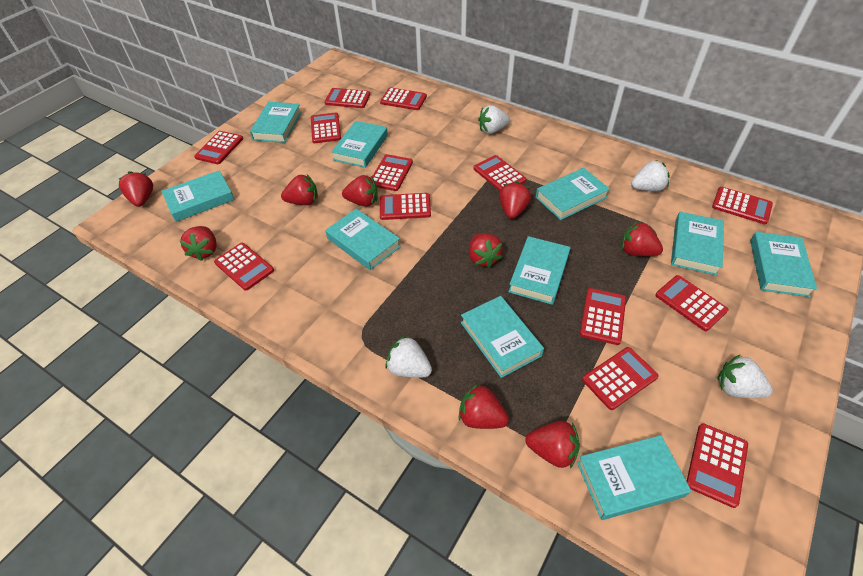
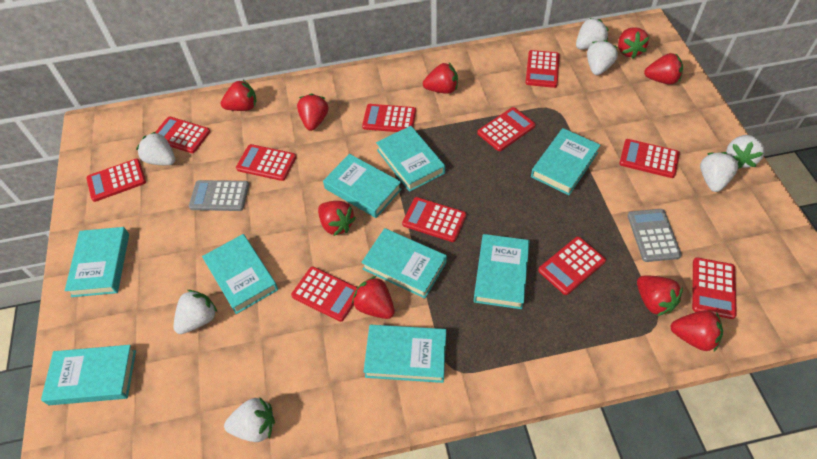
grey calculator: 0 -> 2
red calculator: 13 -> 11
turquoise book: 10 -> 9
white strawberry: 4 -> 7

